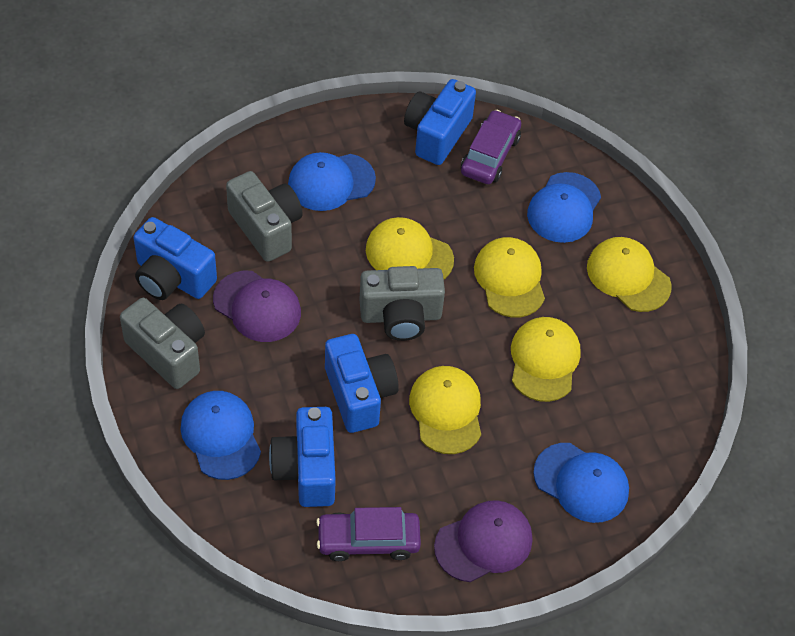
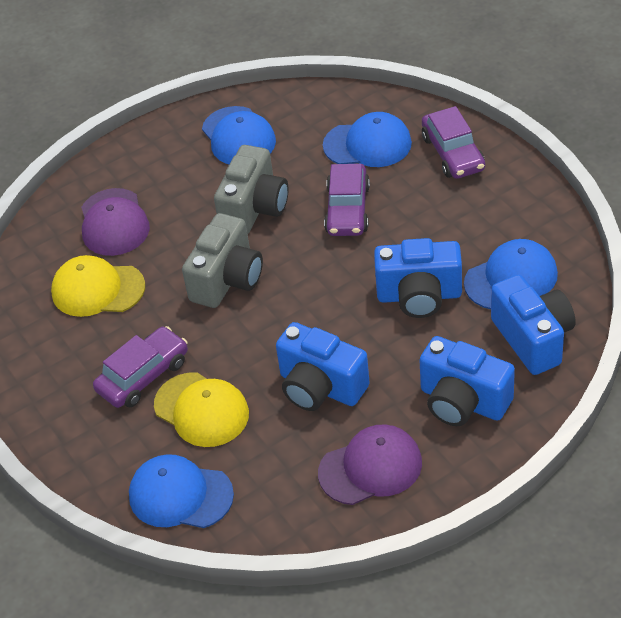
grey camera: 3 -> 2
purple car: 2 -> 3
yellow cap: 5 -> 2

